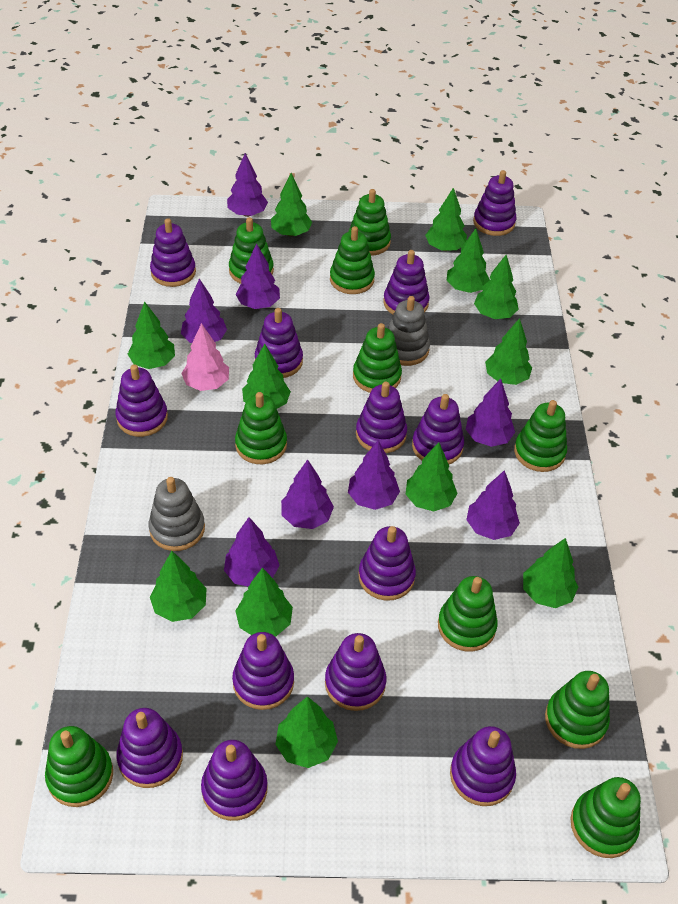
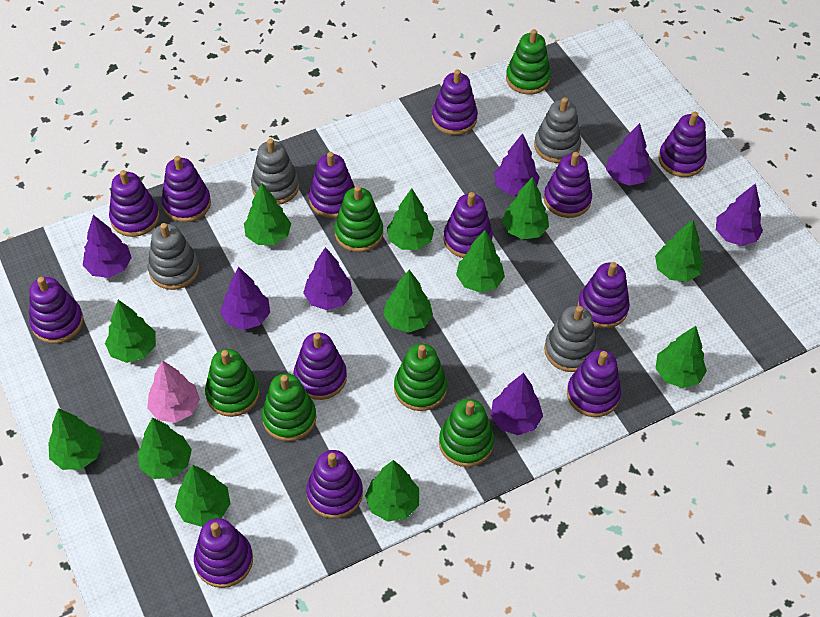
green stacking toy: 10 -> 6
grey stacking toy: 2 -> 4
purple tree: 8 -> 7

